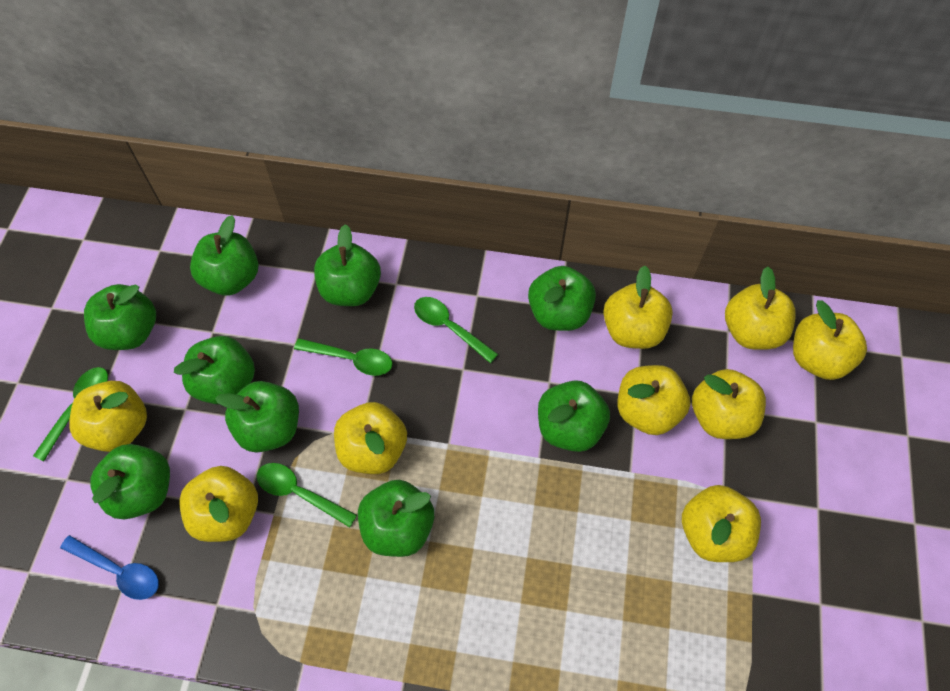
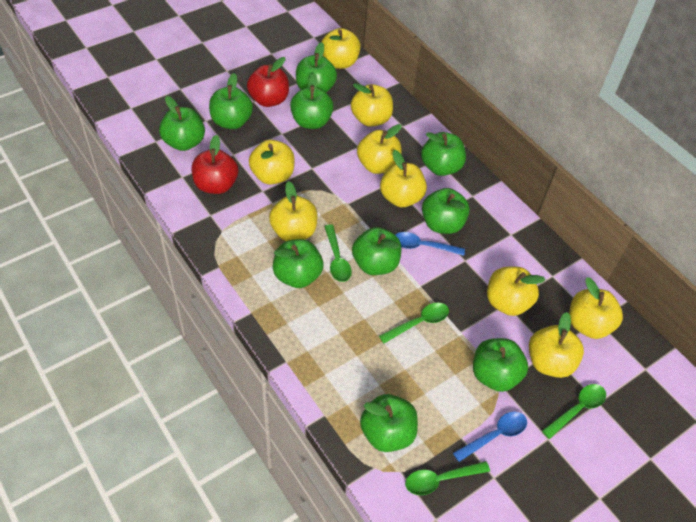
blue spoon: 1 -> 2
green apple: 9 -> 10
red apple: 0 -> 2

